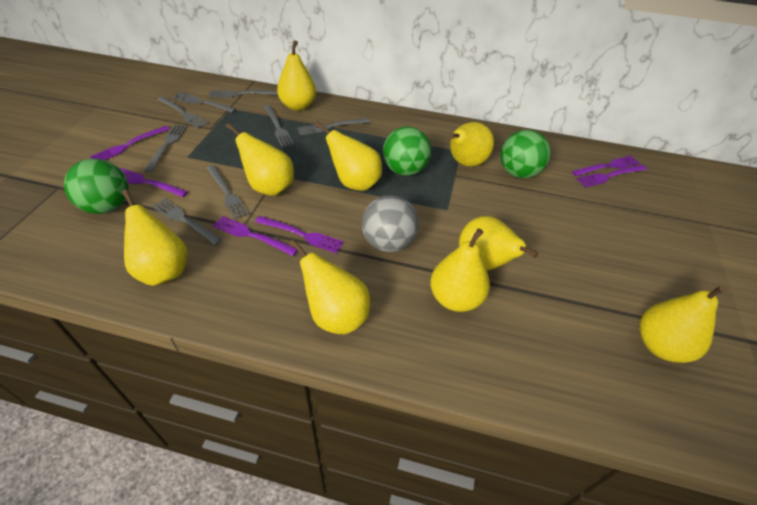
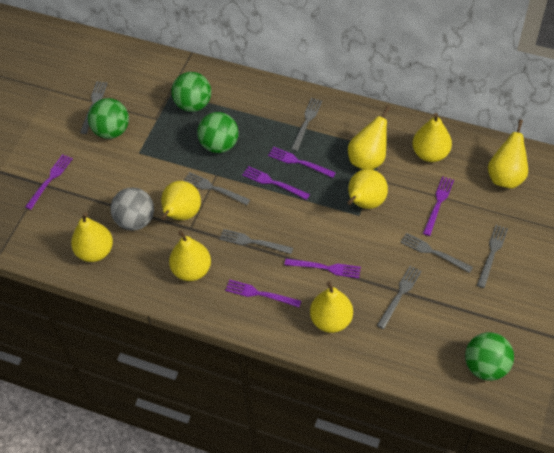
green ball: 3 -> 4
grey fork: 8 -> 7
yellow pear: 9 -> 8

